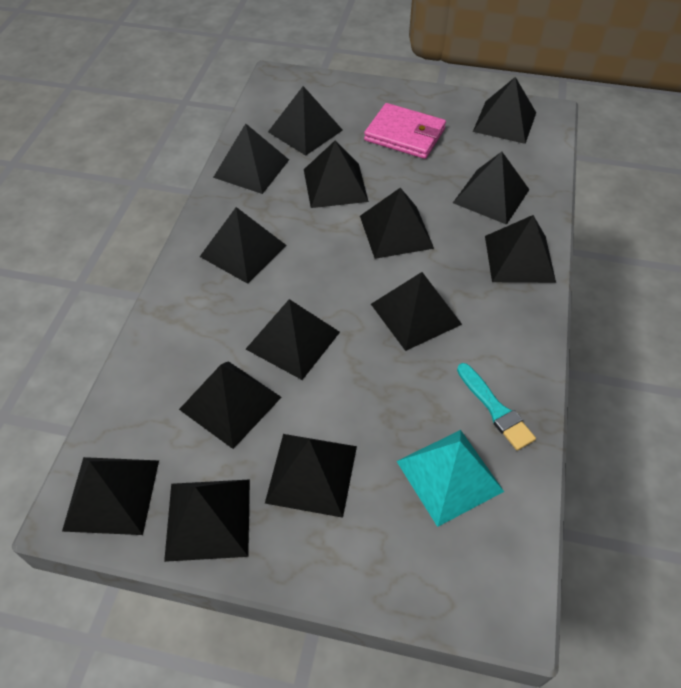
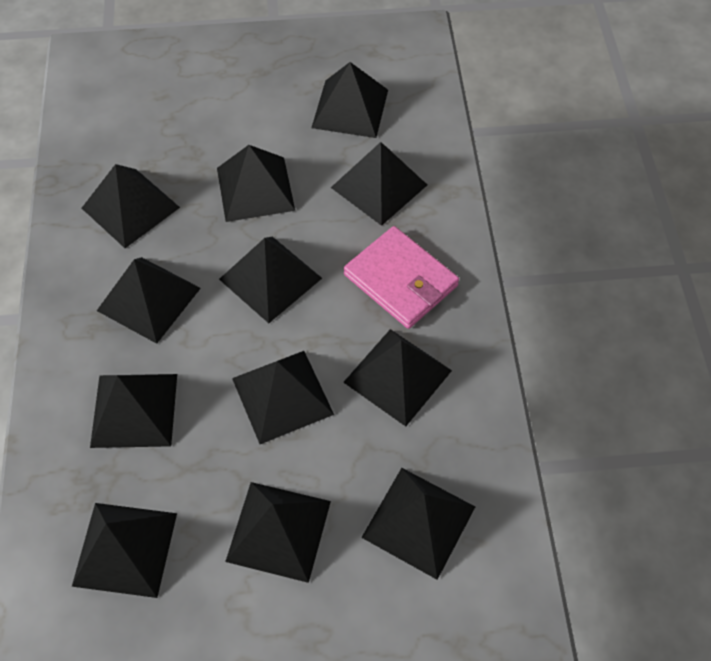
black pyramid: 14 -> 12
turquoise brush: 1 -> 0
turquoise pyramid: 1 -> 0

